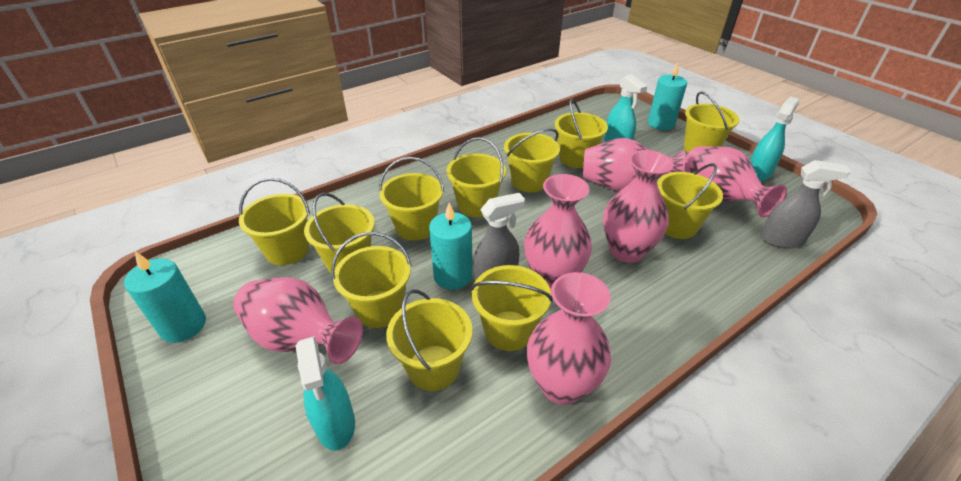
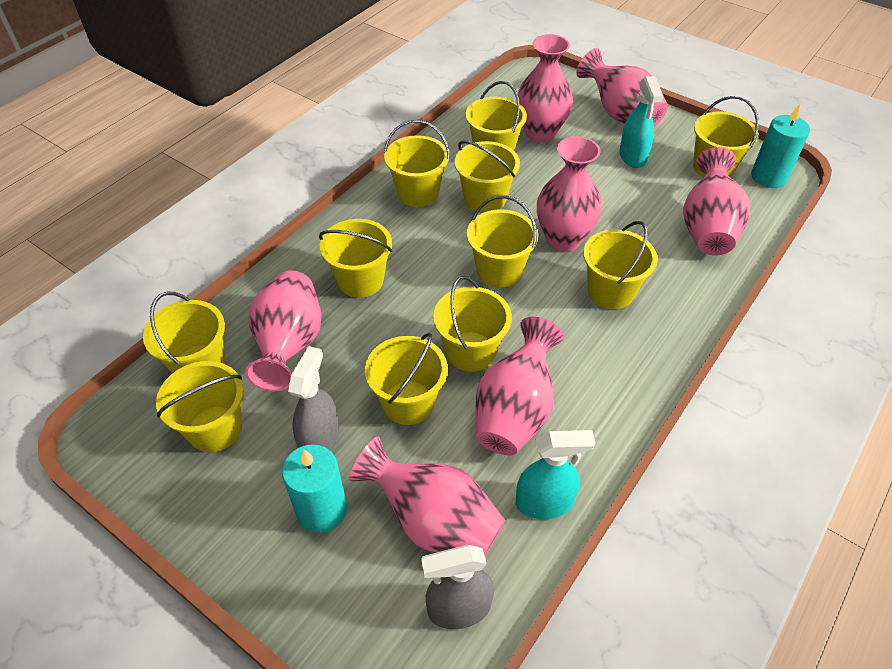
pink vase: 6 -> 7
turquoise candle: 3 -> 2
turquoise spray bottle: 3 -> 2

